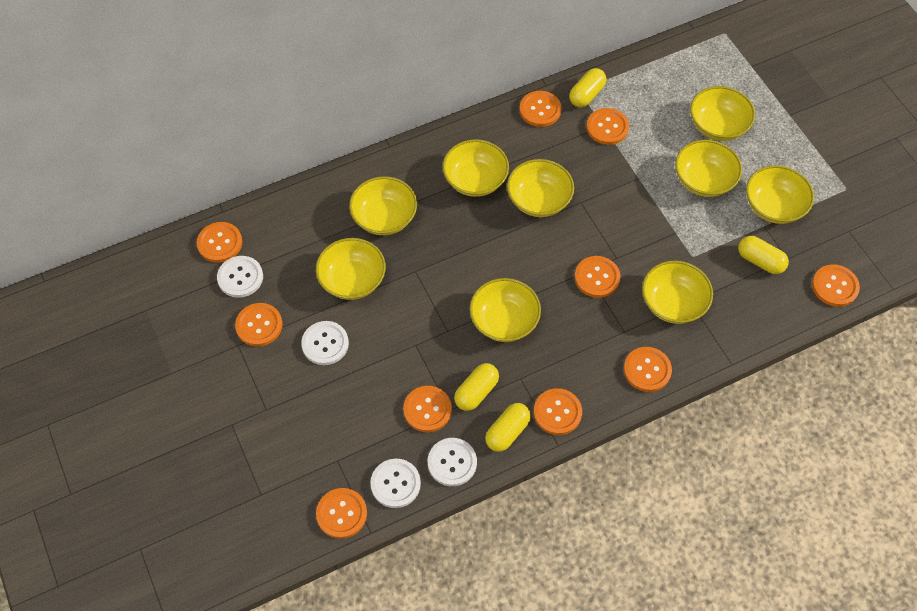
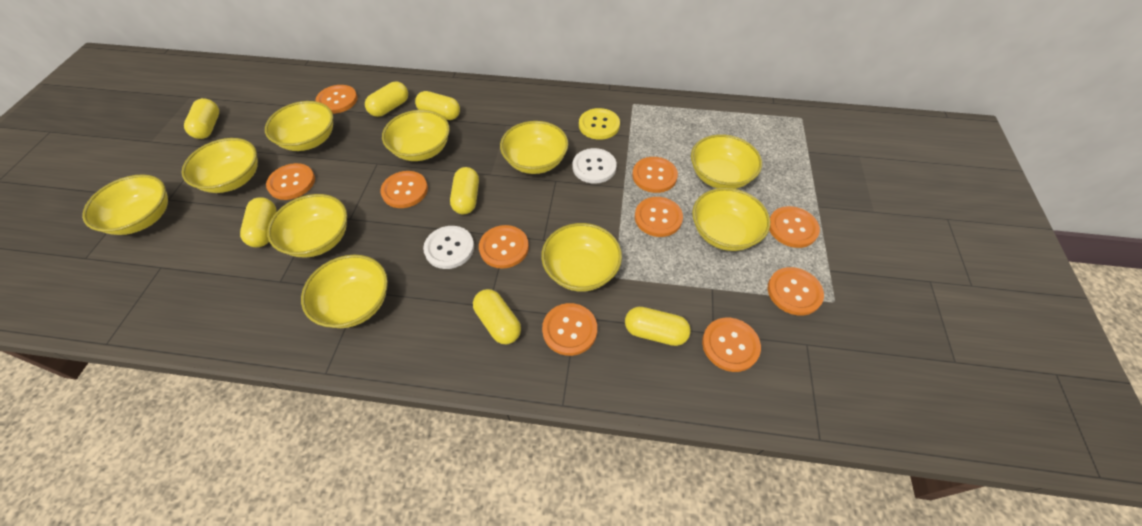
white button: 4 -> 2
yellow bowl: 9 -> 10
yellow button: 0 -> 1
yellow capsule: 4 -> 7

